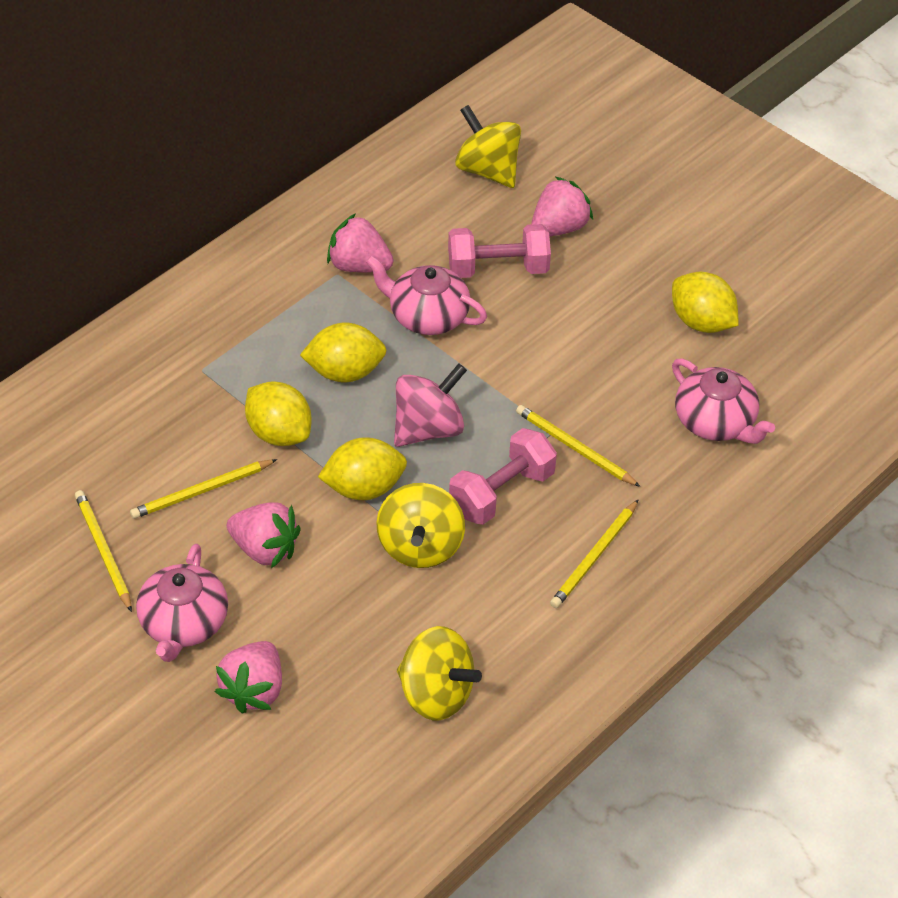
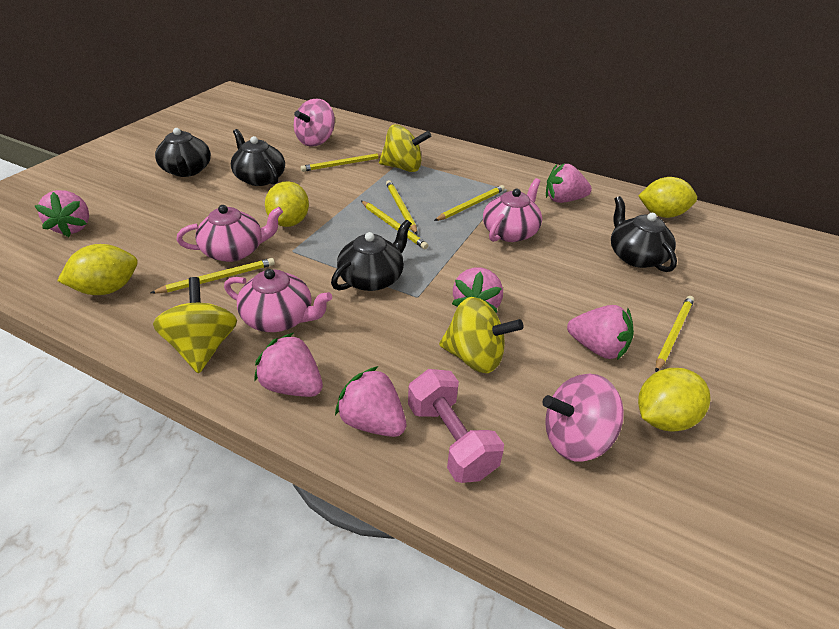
black teapot: 0 -> 4
pink dumbbell: 2 -> 1
pink spinning top: 1 -> 2
pink strawberry: 4 -> 6
yellow pencil: 4 -> 6

